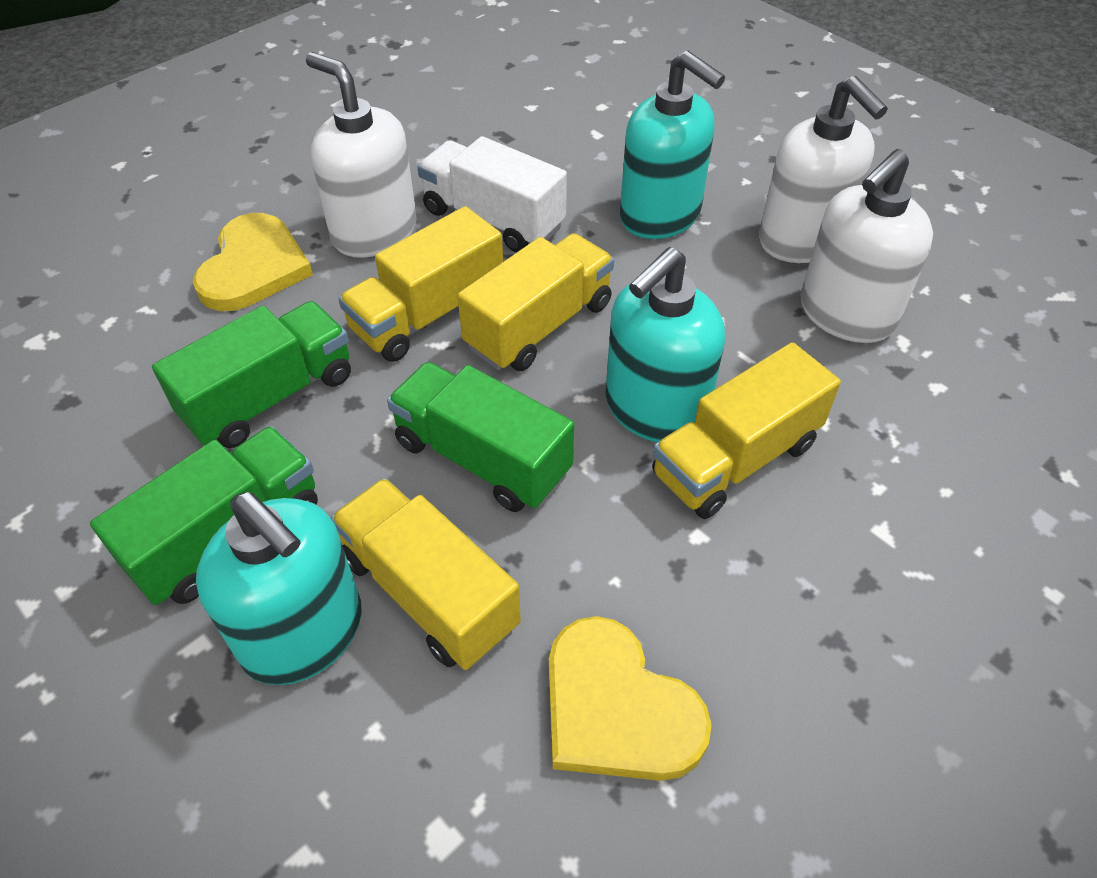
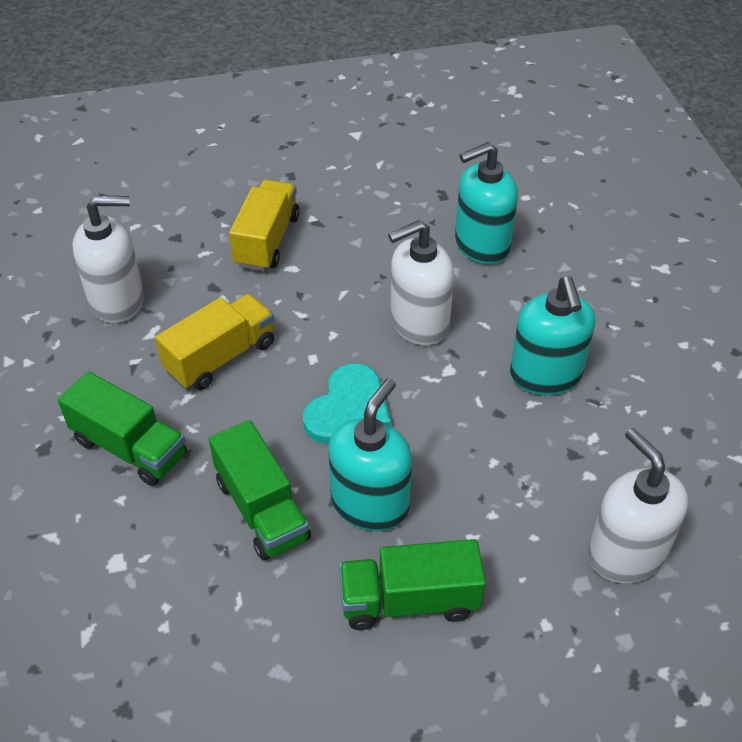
turquoise heart: 0 -> 1
white truck: 1 -> 0
yellow heart: 2 -> 0
yellow truck: 4 -> 2

